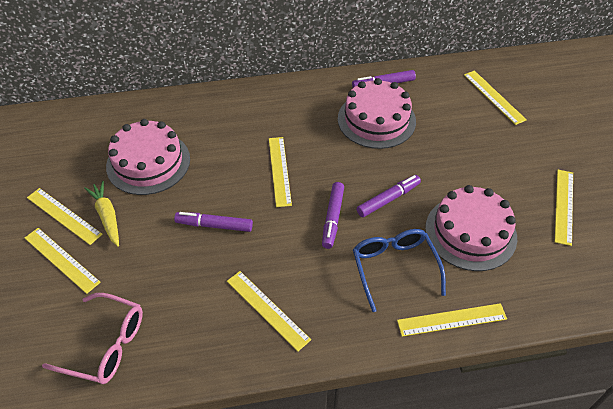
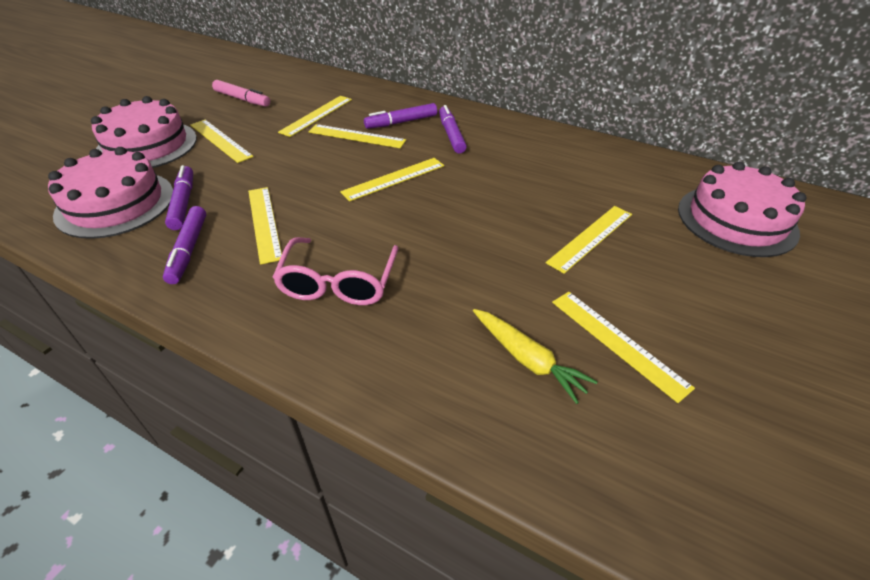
blue glasses: 1 -> 0
pink marker: 0 -> 1

